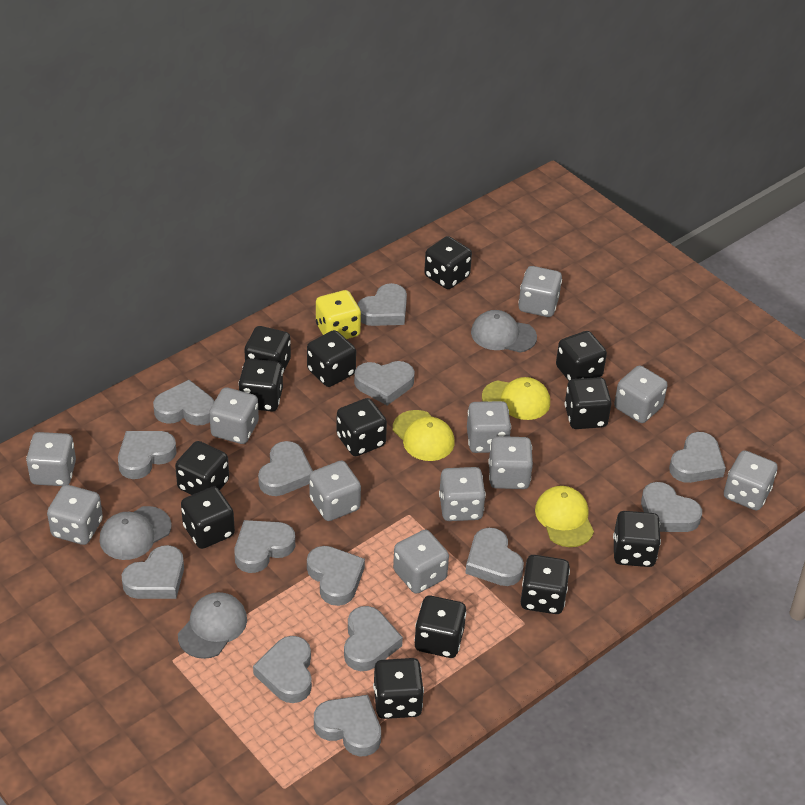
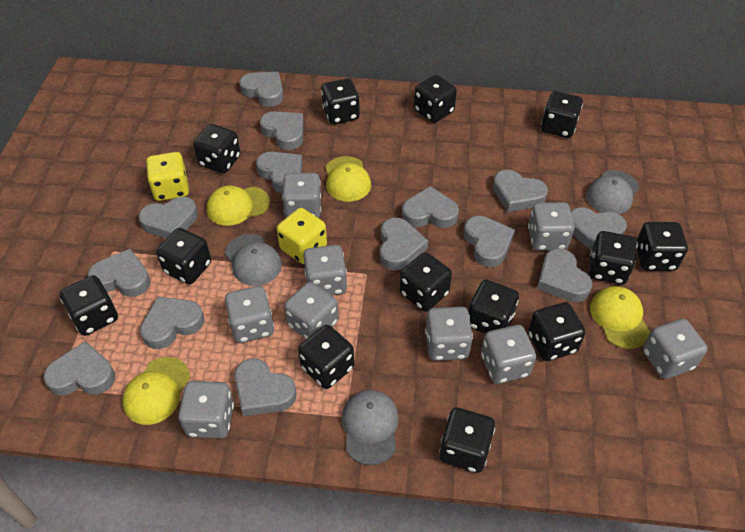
grey dice: 11 -> 9
yellow cap: 3 -> 4
yellow dice: 1 -> 2

